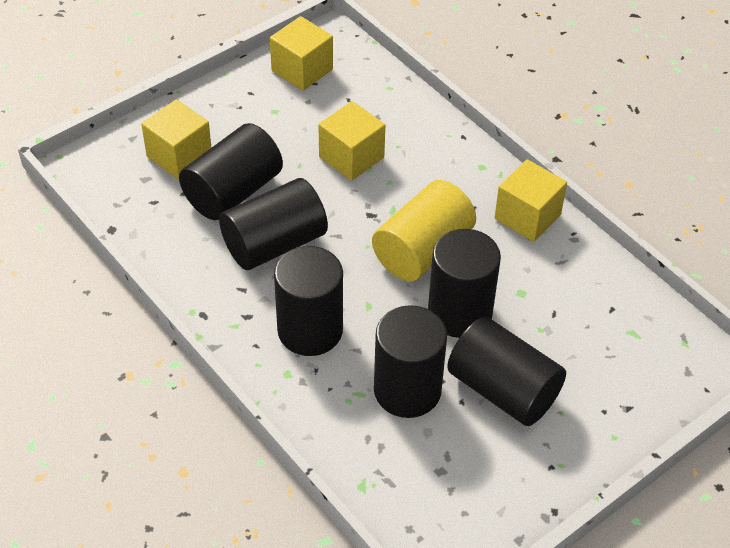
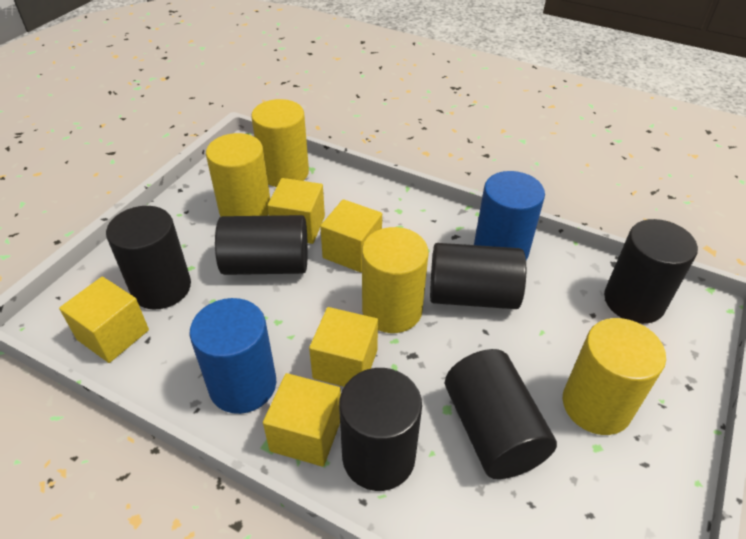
blue cylinder: 0 -> 2
yellow cube: 4 -> 5
yellow cylinder: 1 -> 4

